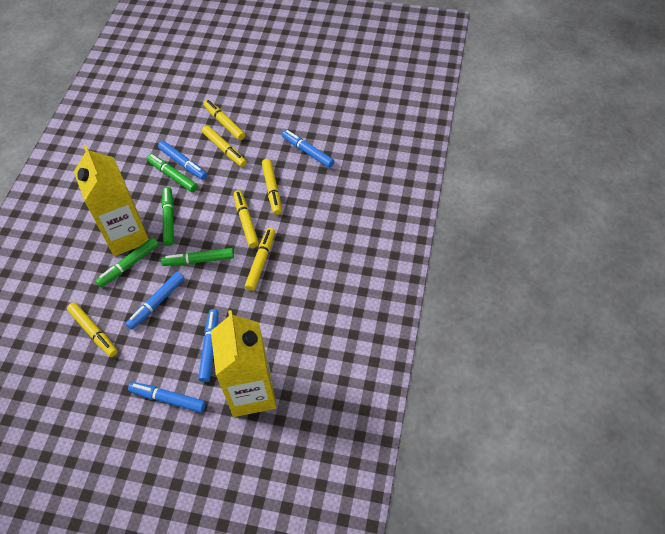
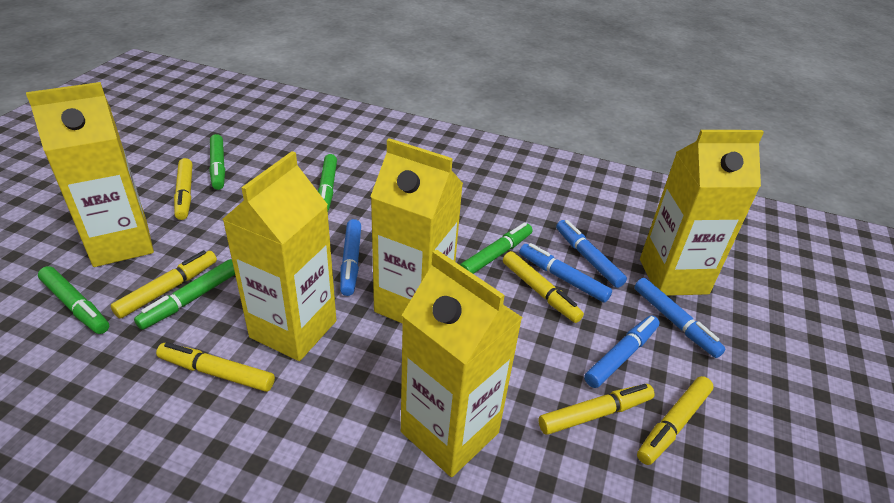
green marker: 4 -> 5
yellow carton: 2 -> 5

